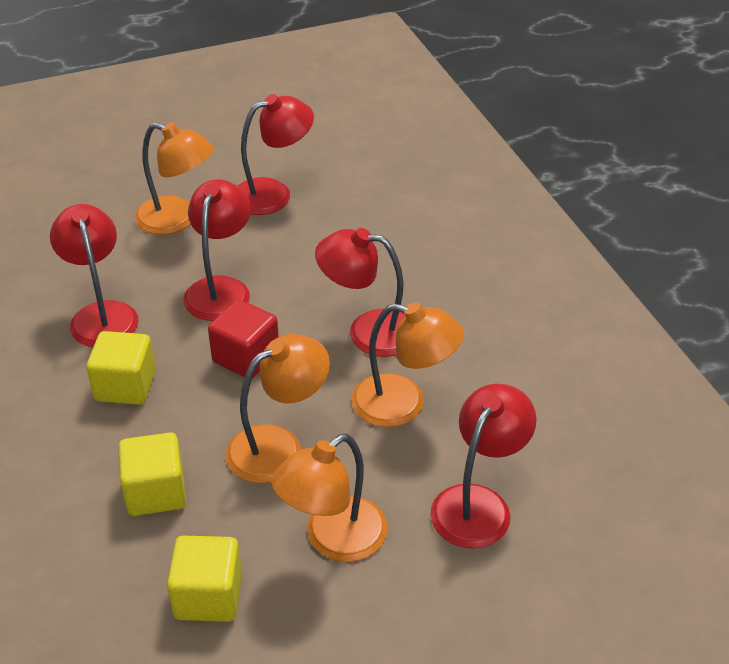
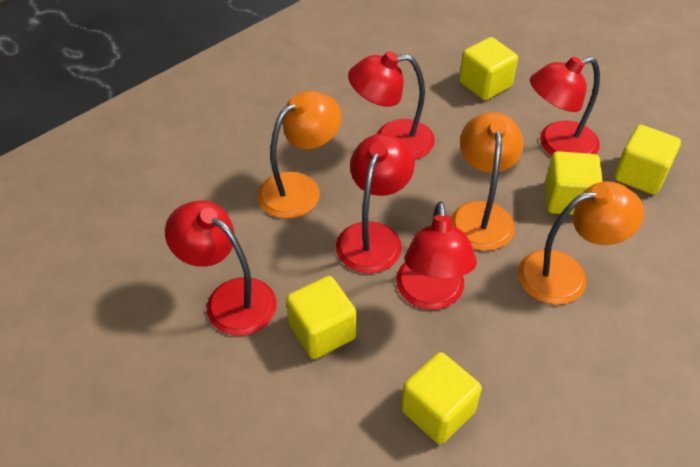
orange lamp: 4 -> 3
red cube: 1 -> 0
yellow cube: 3 -> 5

